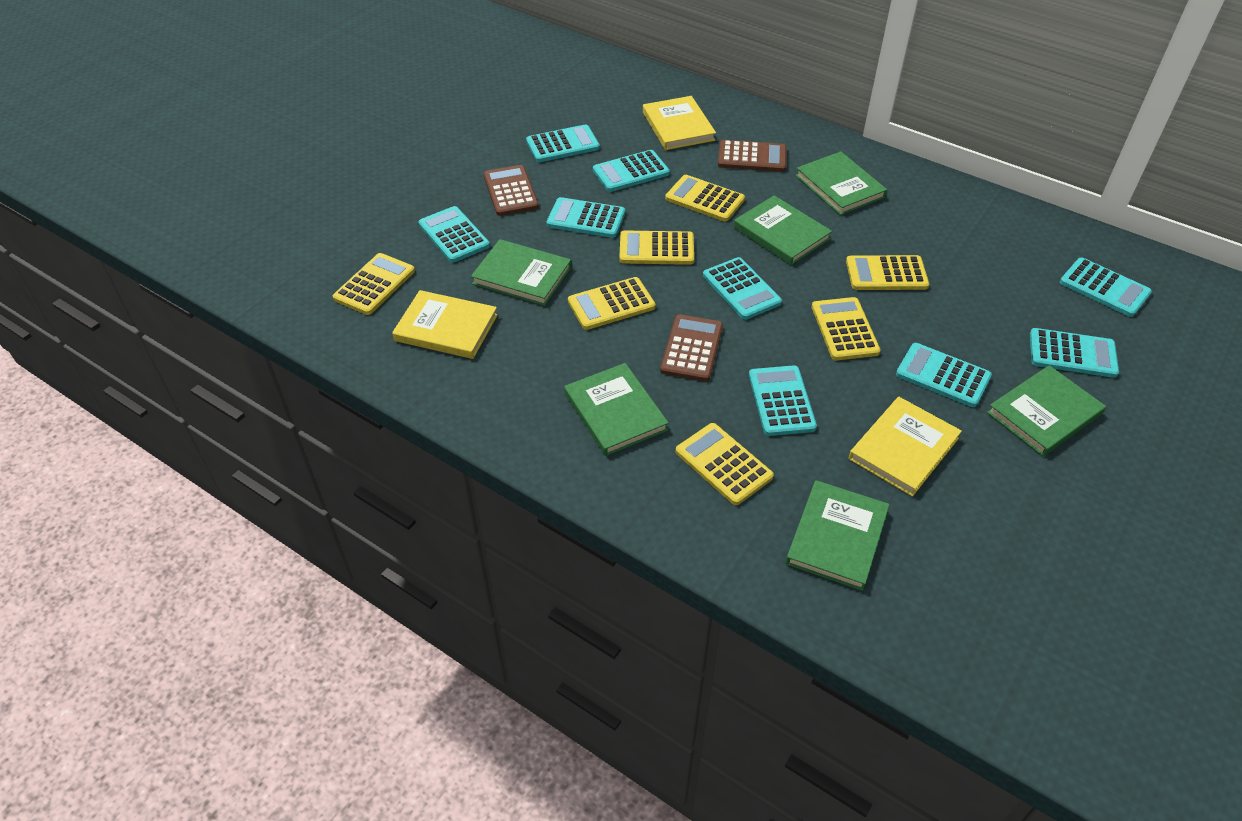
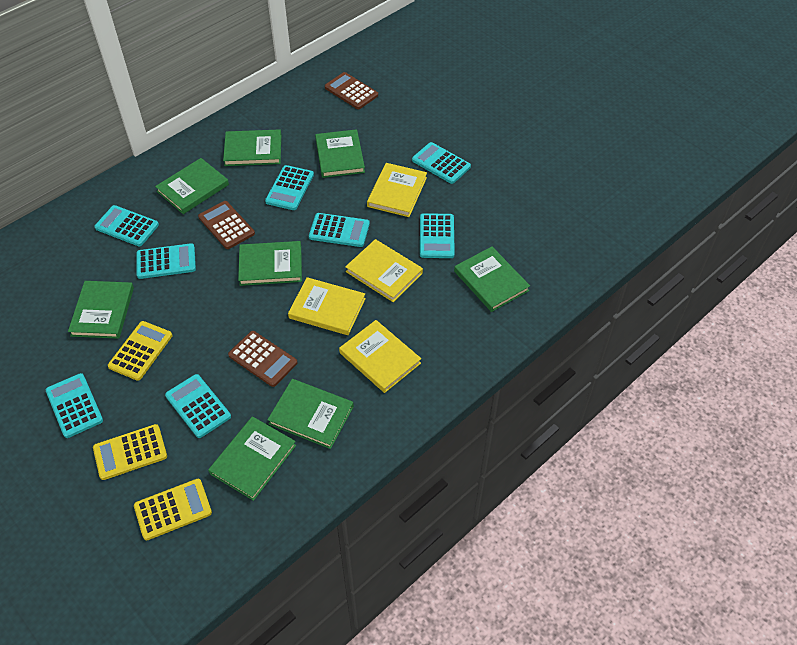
green book: 6 -> 8
turquoise calculator: 9 -> 8
yellow book: 3 -> 4
yellow calculator: 7 -> 3

